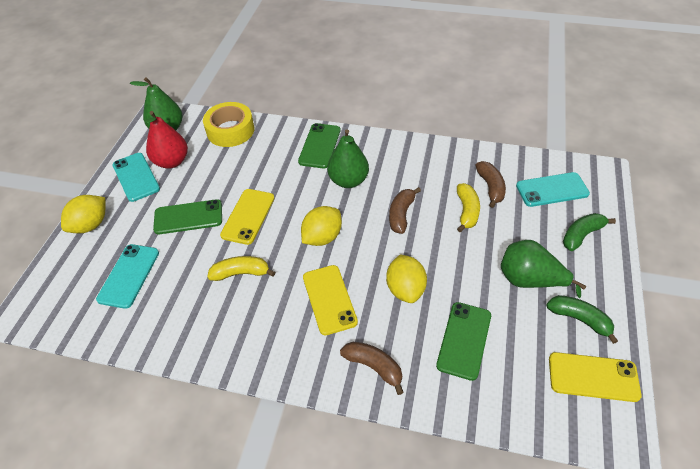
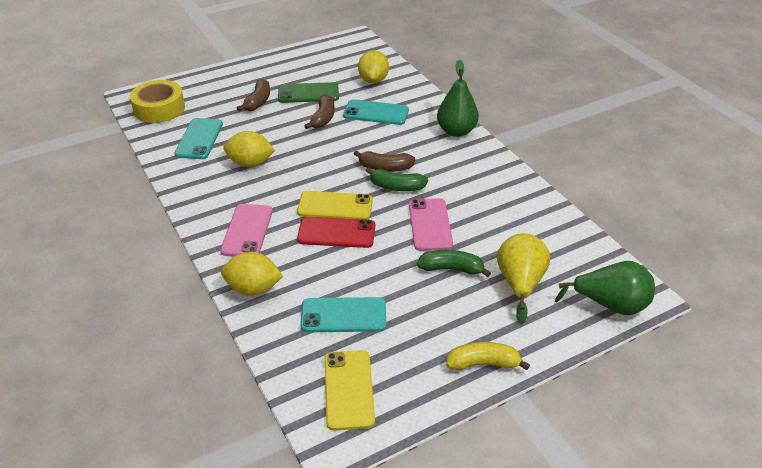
green pear: 3 -> 2
green phone: 3 -> 1
pink phone: 0 -> 2
red pear: 1 -> 0
red phone: 0 -> 1
yellow banana: 2 -> 1
yellow pear: 0 -> 1
yellow phone: 3 -> 2

